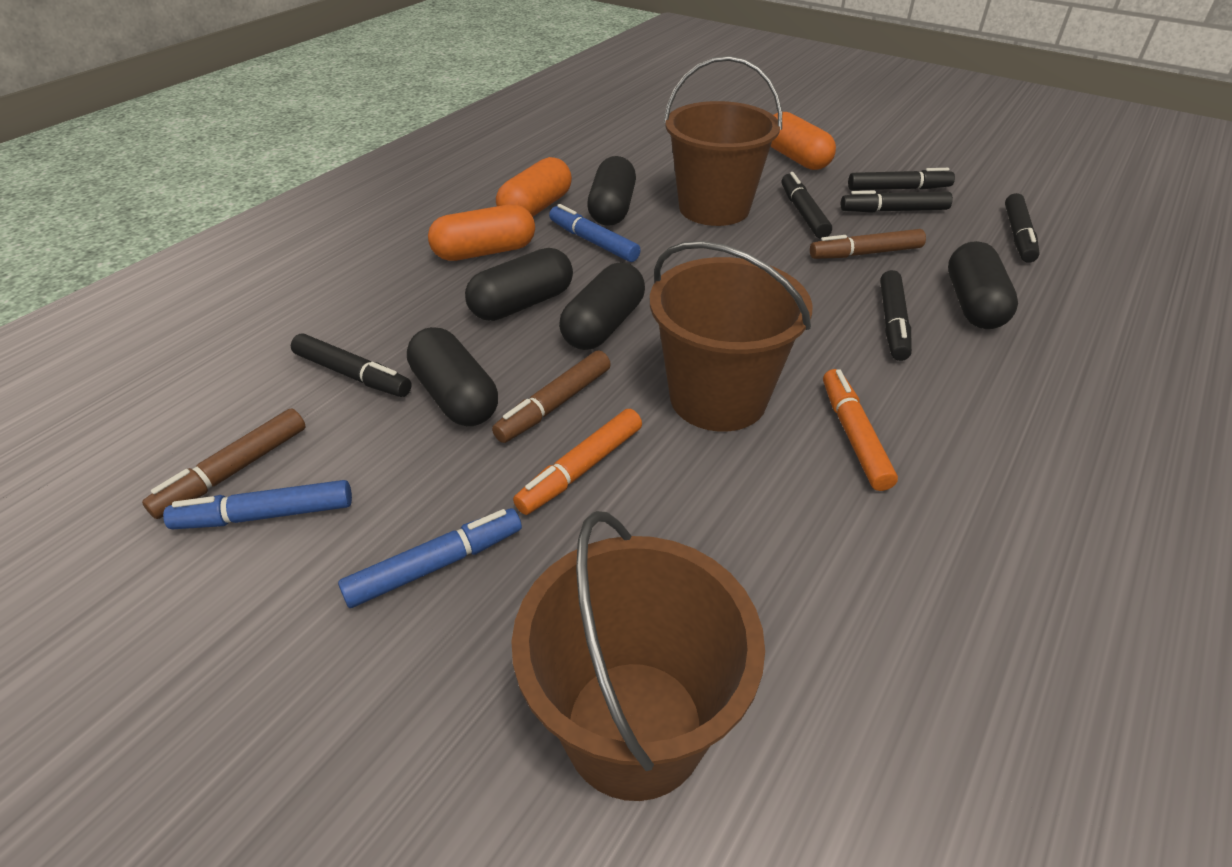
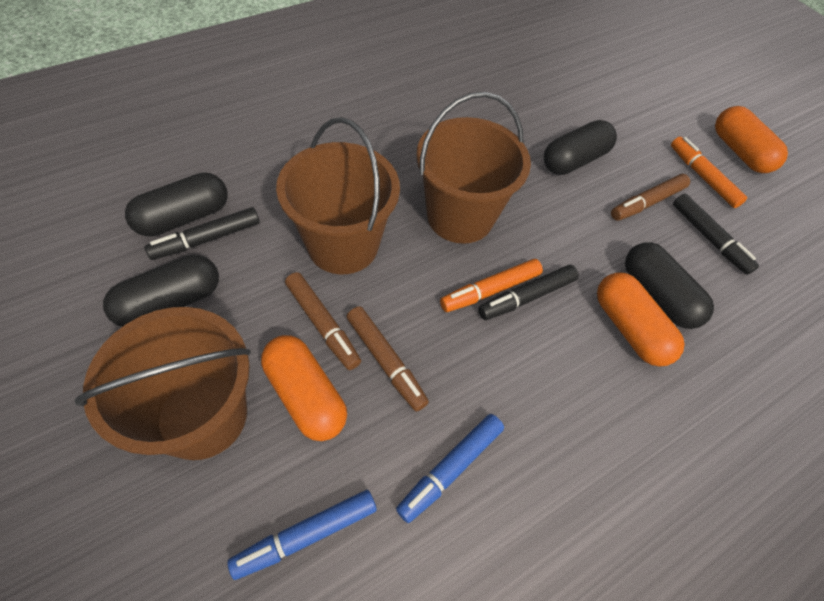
black capsule: 5 -> 4
black marker: 6 -> 3
blue marker: 3 -> 2

